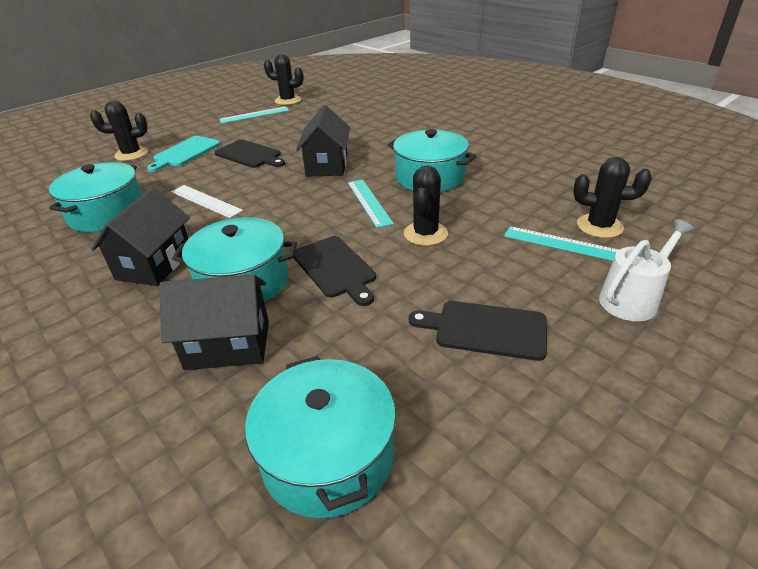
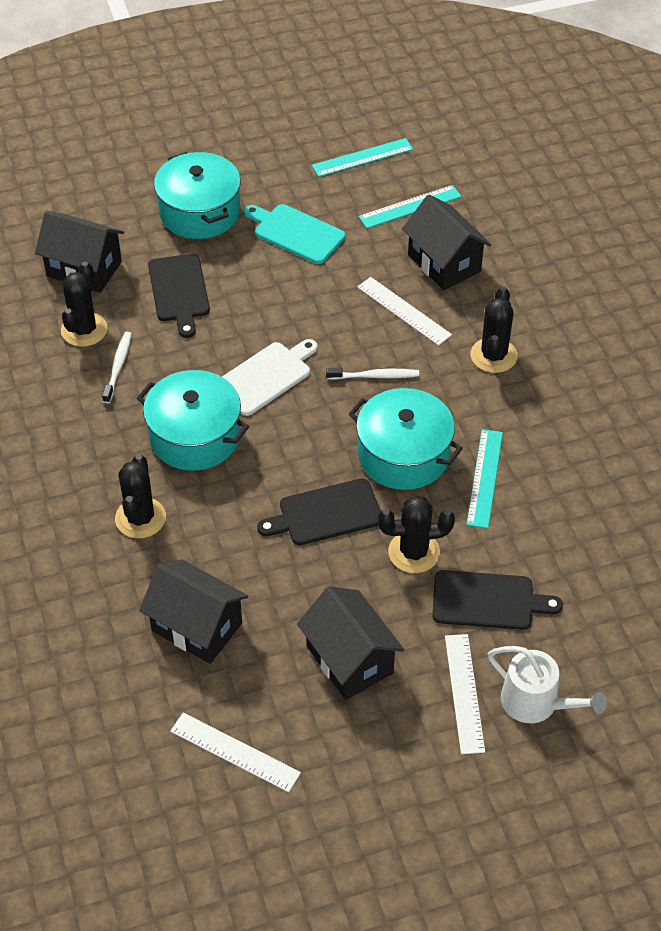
black house: 3 -> 4
turquoise pot: 4 -> 3
white cutting board: 0 -> 1
white ruler: 1 -> 3
white toothbrush: 0 -> 2

